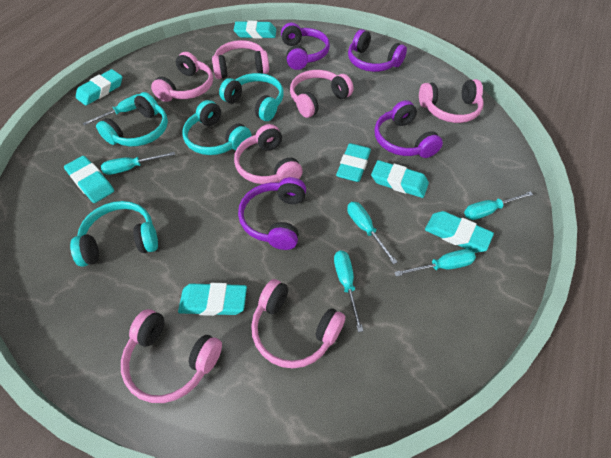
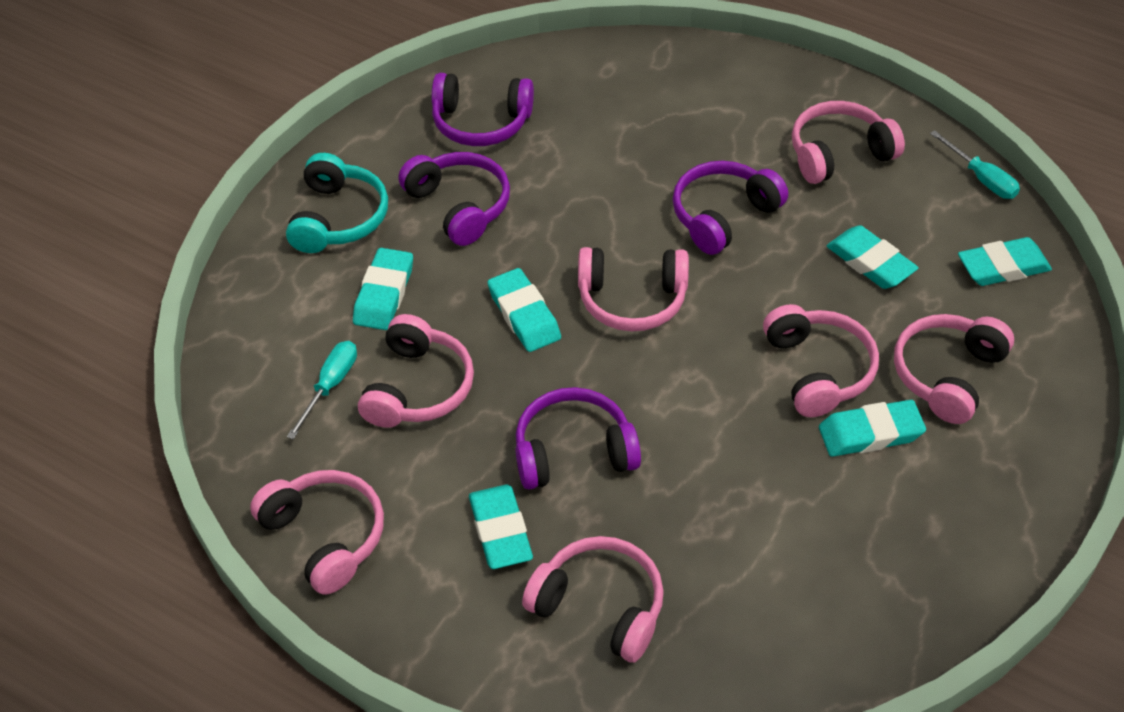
turquoise eraser: 7 -> 6
turquoise headphones: 4 -> 1
turquoise screwdriver: 6 -> 2

